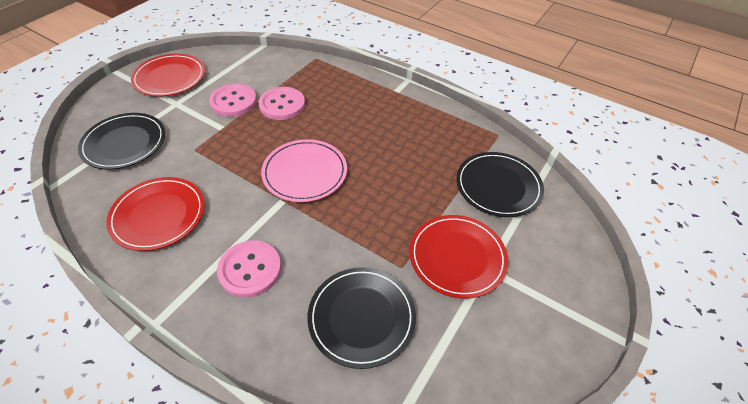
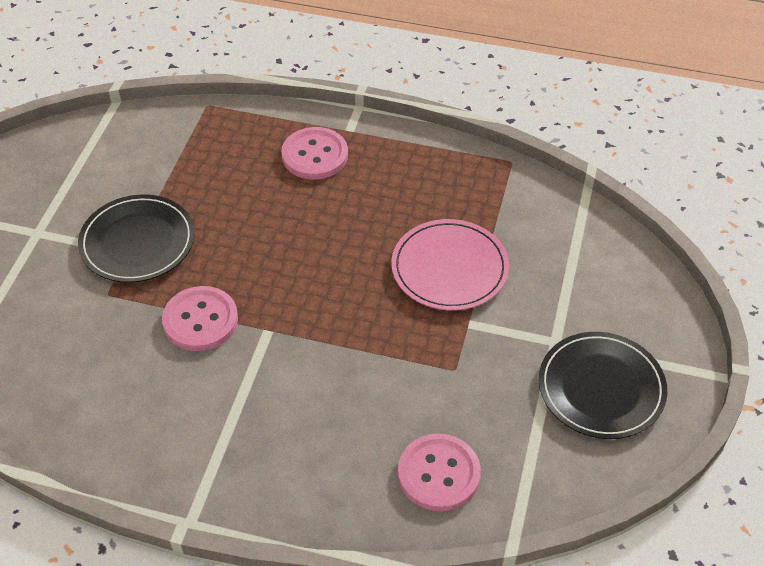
black plate: 3 -> 2
red plate: 3 -> 0

